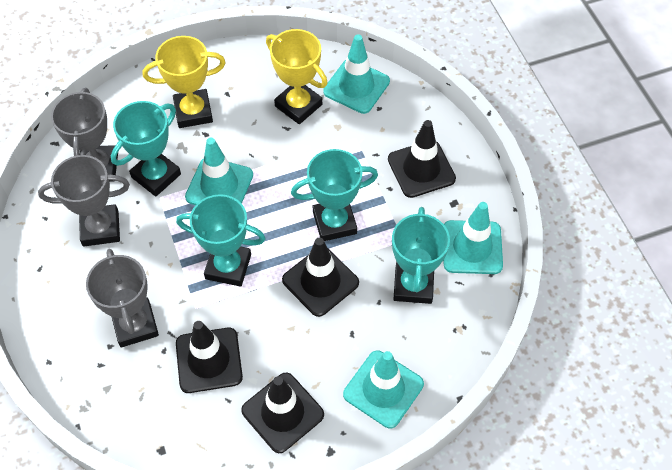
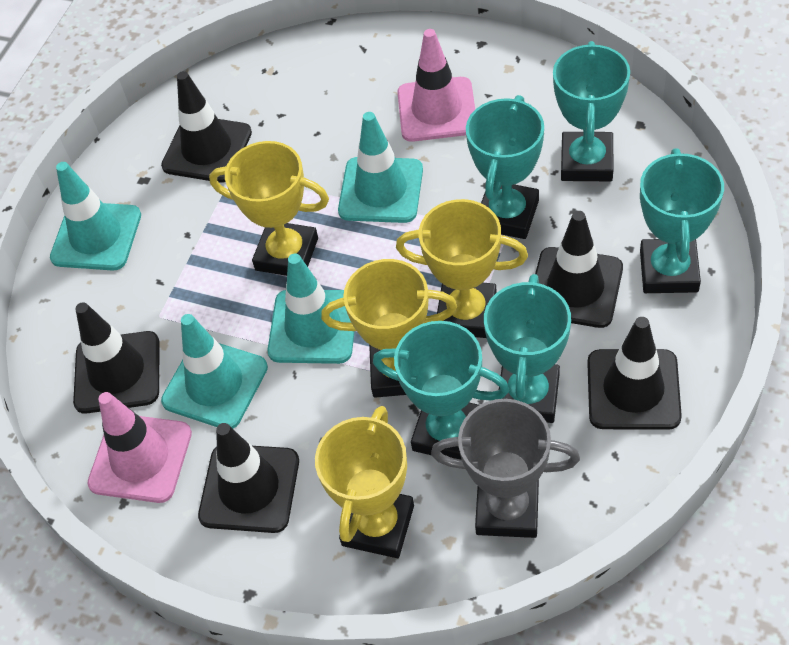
black traffic cone: 4 -> 5
grey trophy: 3 -> 1
pink traffic cone: 0 -> 2
turquoise trophy: 4 -> 5
yellow trophy: 2 -> 4

